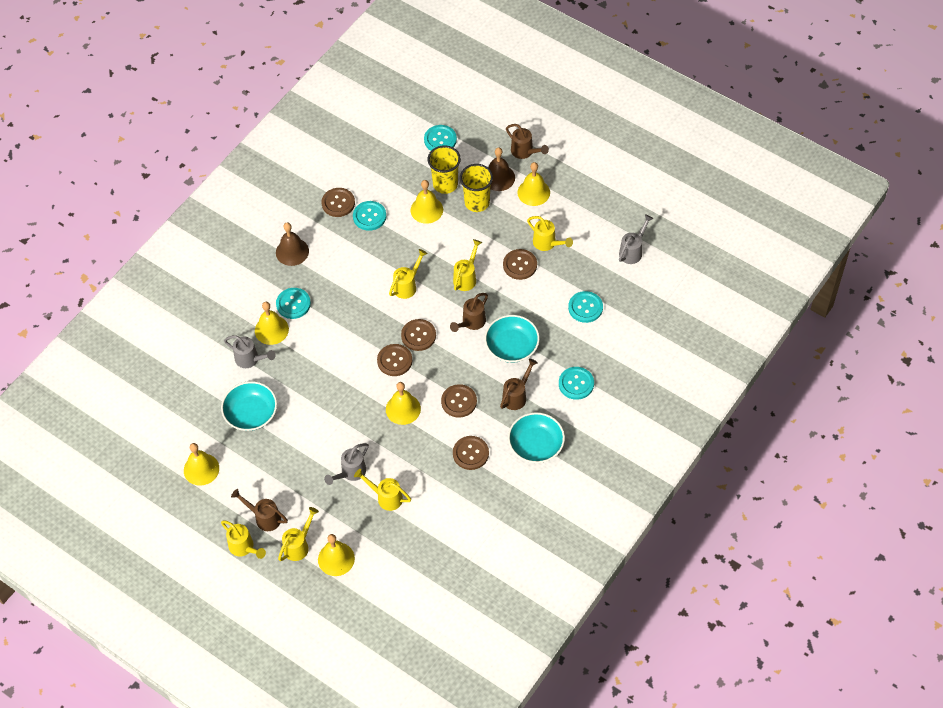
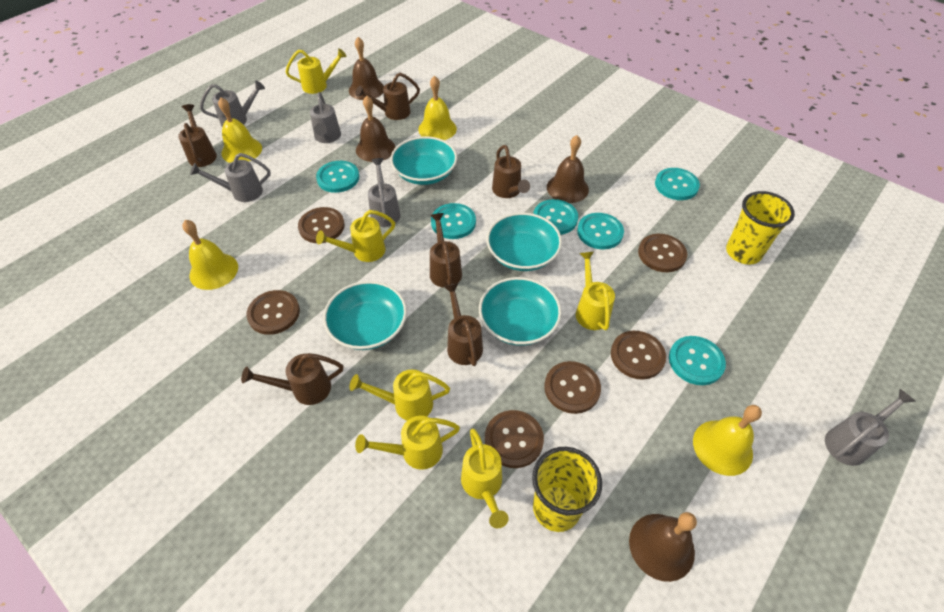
brown bell: 2 -> 4
brown watering can: 4 -> 6
grey watering can: 3 -> 5
turquoise bowl: 3 -> 4
turquoise button: 5 -> 6
yellow bell: 6 -> 4

